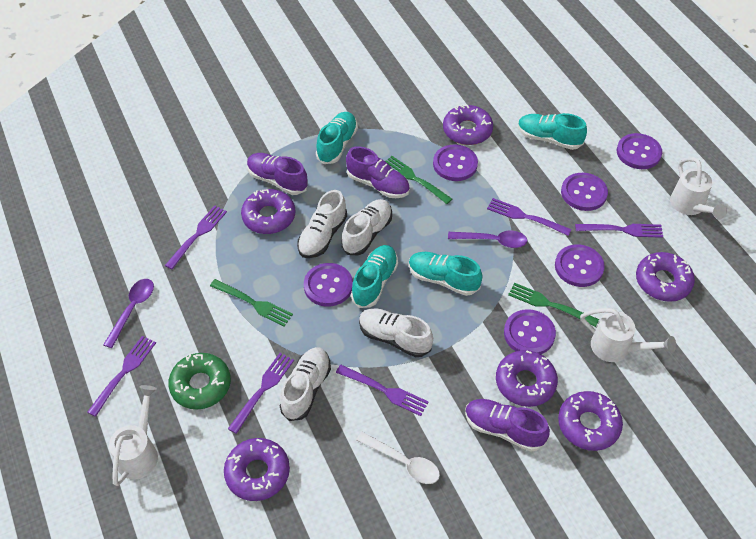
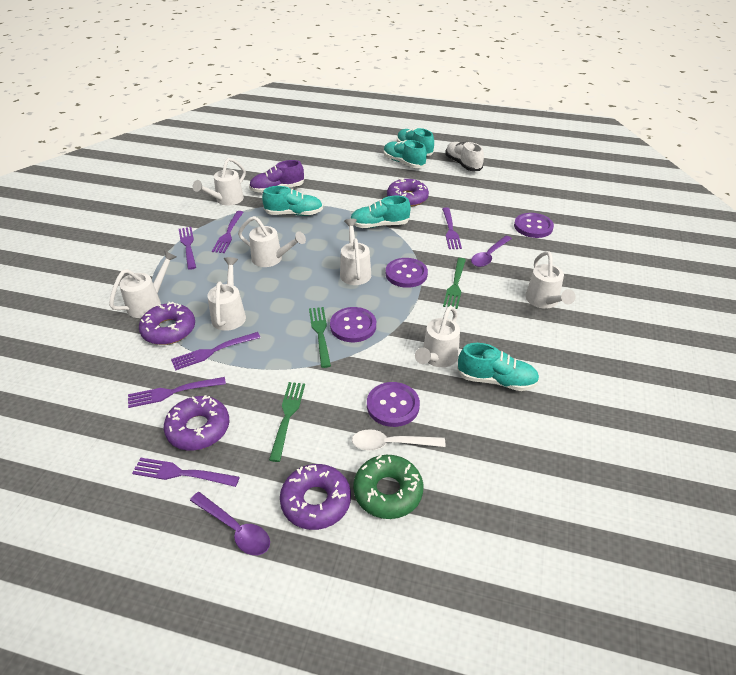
purple button: 6 -> 4
purple donut: 6 -> 4
purple shoe: 3 -> 1
turquoise shoe: 4 -> 5
white shoe: 4 -> 1
white watering can: 3 -> 7

